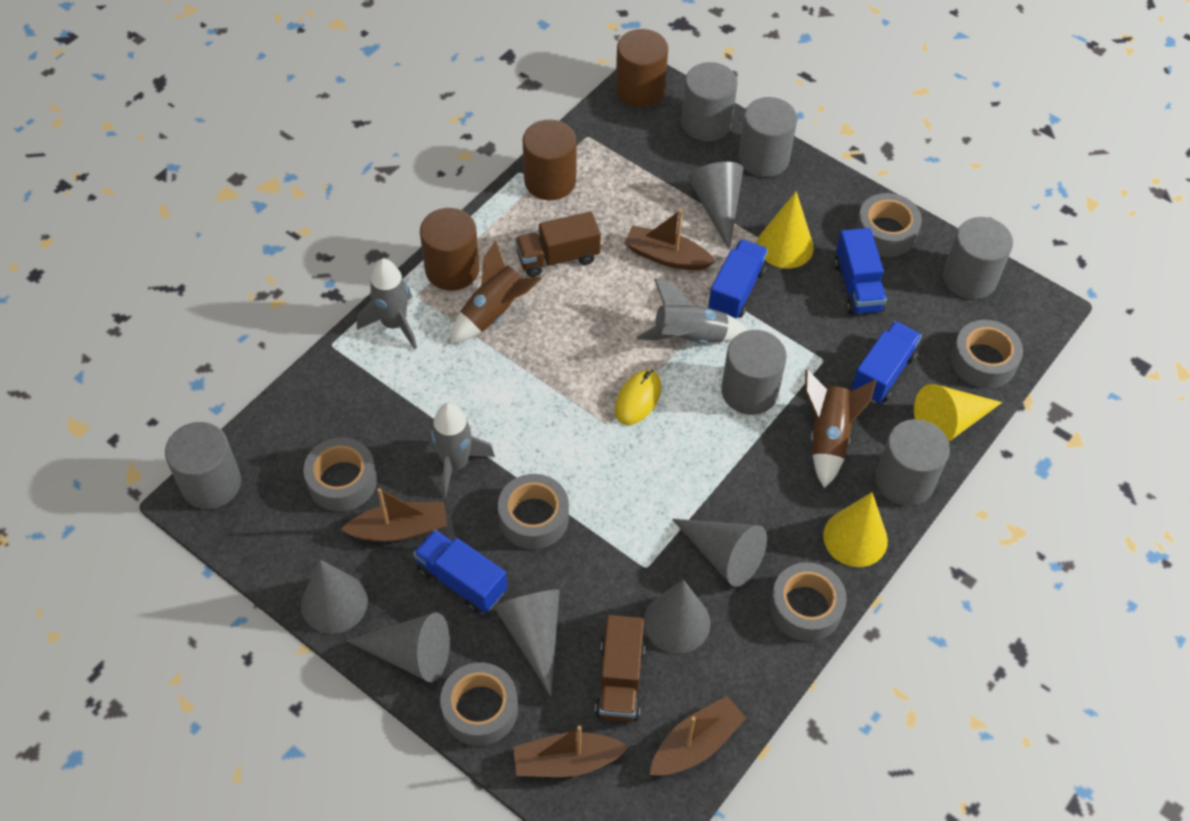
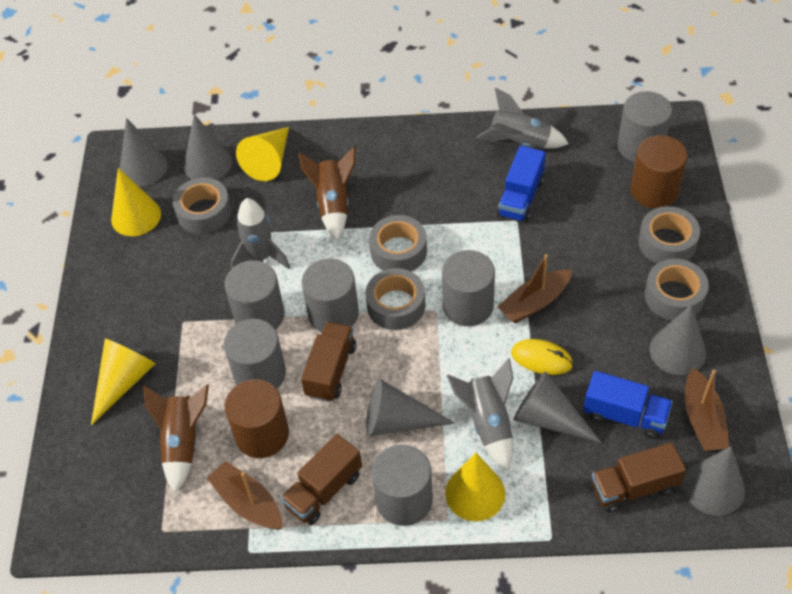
blue truck: 4 -> 2
brown boat: 4 -> 3
brown cylinder: 3 -> 2
brown truck: 2 -> 3
grey tape: 6 -> 5
yellow cone: 3 -> 4

